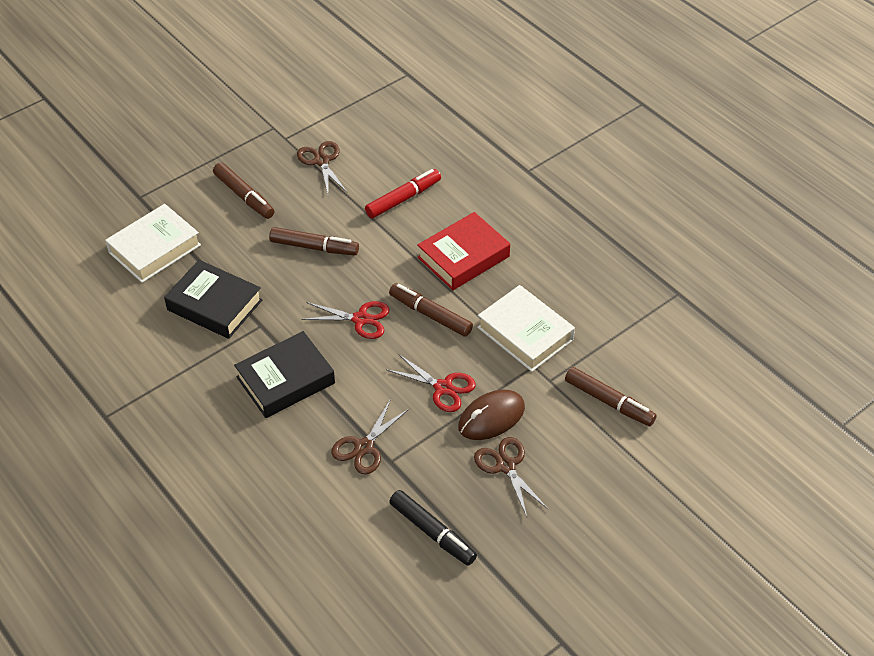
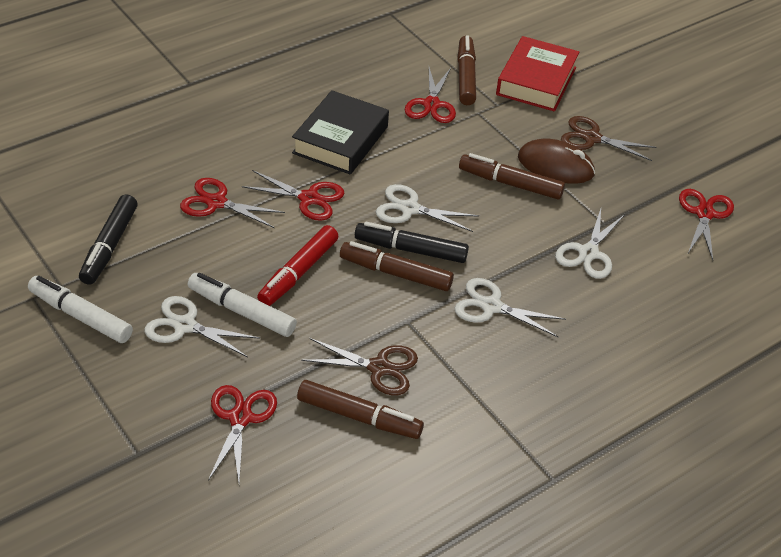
black book: 2 -> 1
black marker: 1 -> 2
brown scissors: 3 -> 2
red scissors: 2 -> 5
white book: 2 -> 0
white marker: 0 -> 2
white scissors: 0 -> 4

